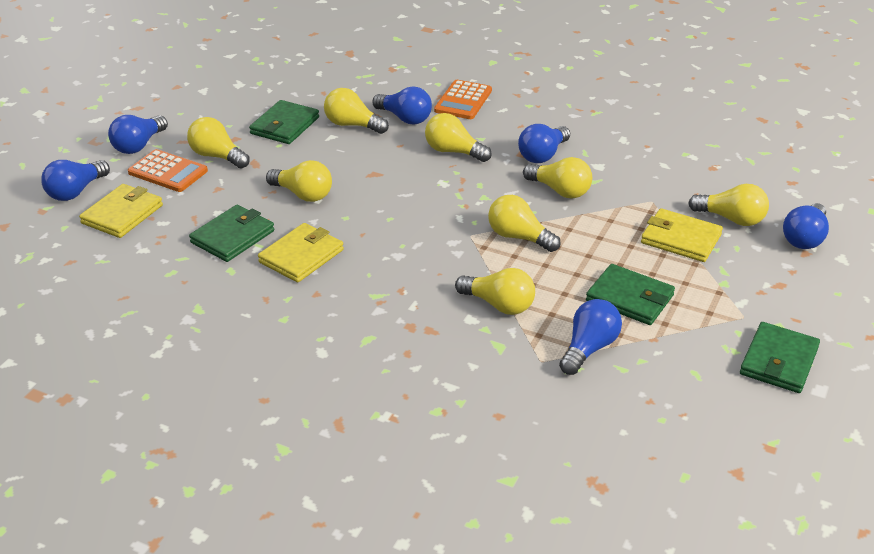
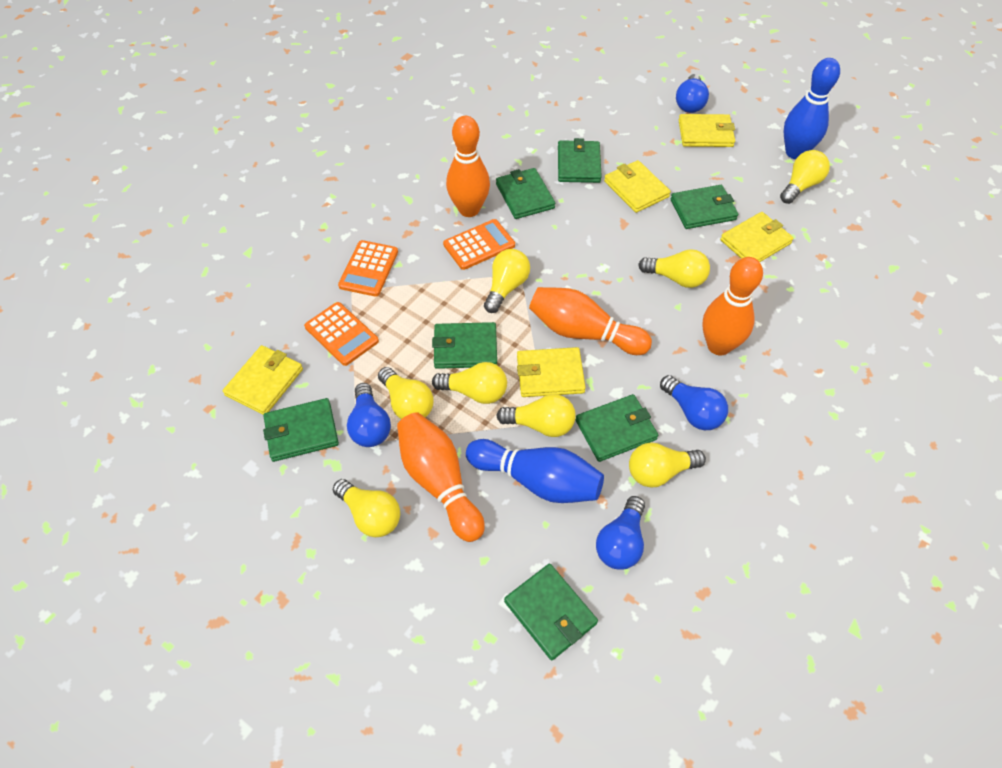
blue bowling pin: 0 -> 2
blue light bulb: 6 -> 4
green wallet: 4 -> 7
orange bowling pin: 0 -> 4
orange calculator: 2 -> 3
yellow wallet: 3 -> 5

